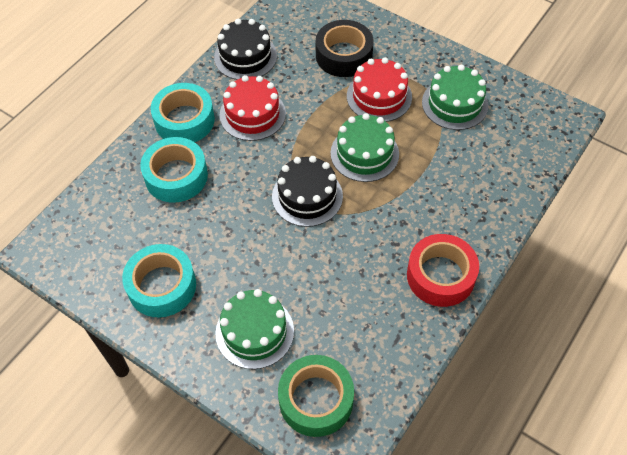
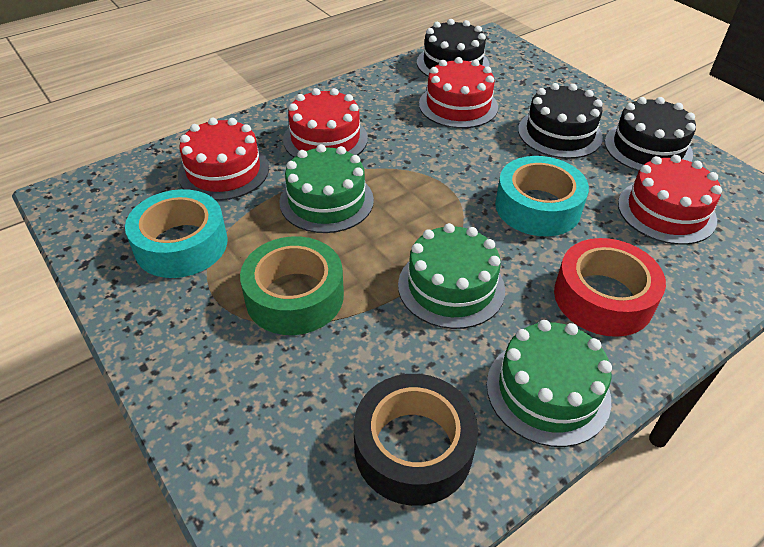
black cake: 2 -> 3
red cake: 2 -> 4
turquoise tape: 3 -> 2

